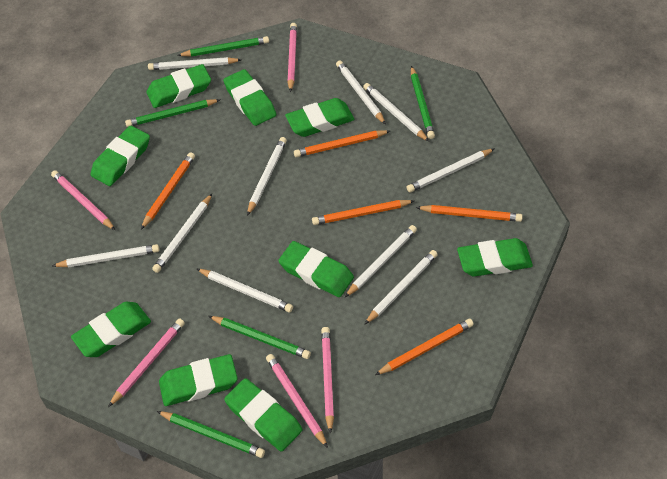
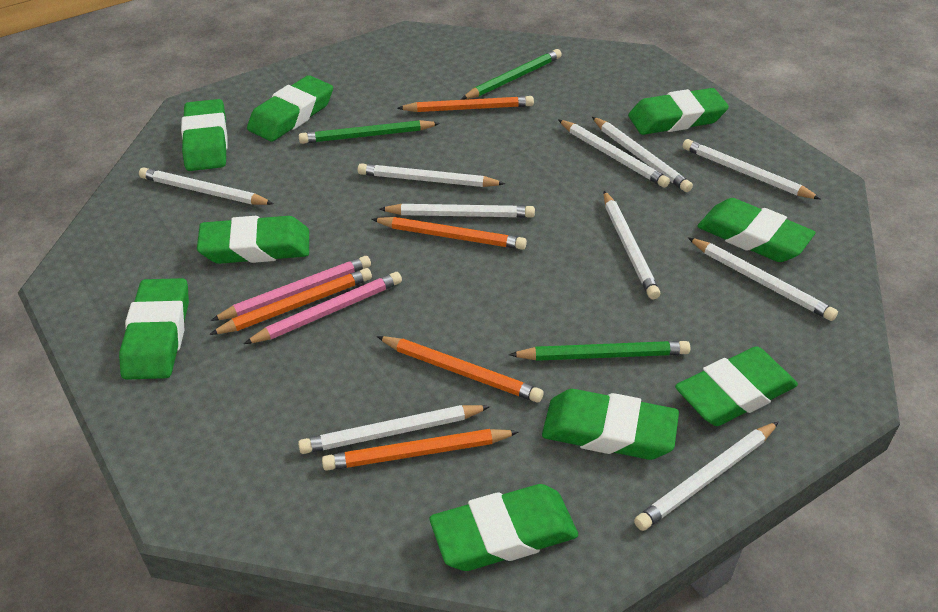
green pencil: 5 -> 3
pink pencil: 5 -> 2

